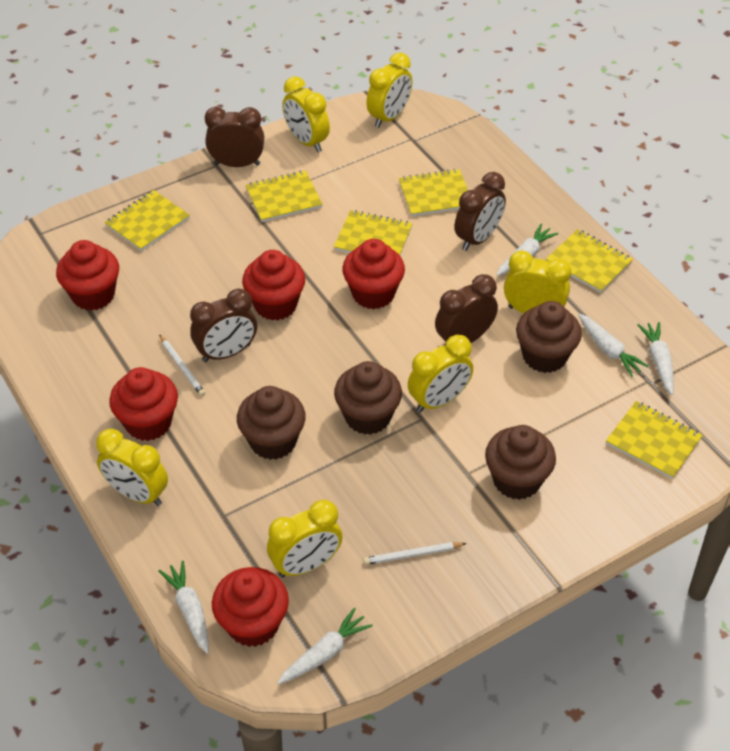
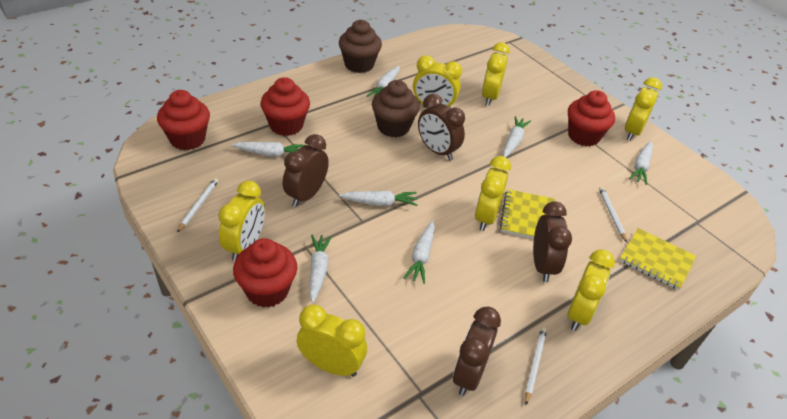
brown cupcake: 4 -> 2
red cupcake: 5 -> 4
white carrot: 5 -> 7
white pencil: 2 -> 3
yellow clock: 6 -> 7
yellow notebook: 6 -> 2

